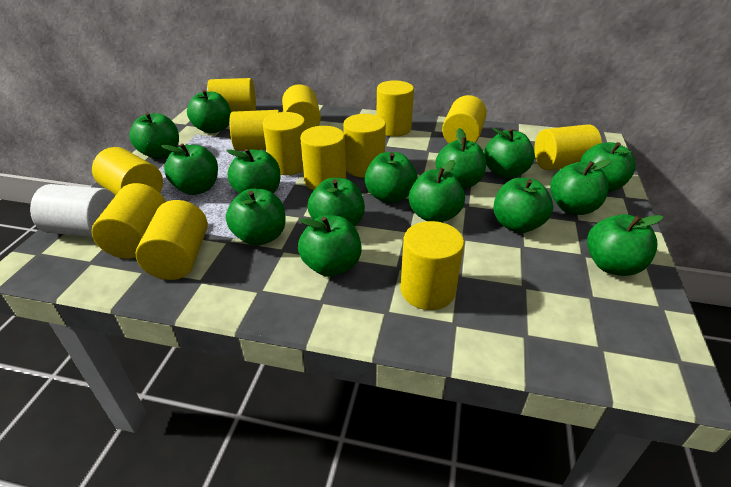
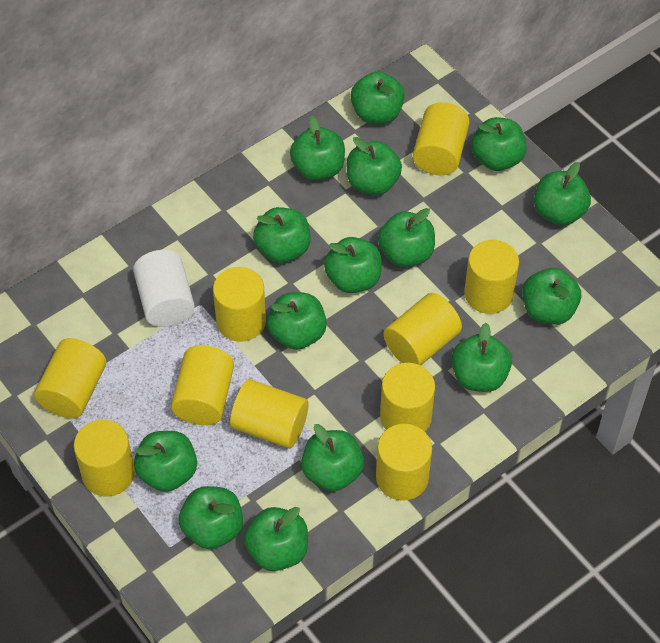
yellow cylinder: 13 -> 10

